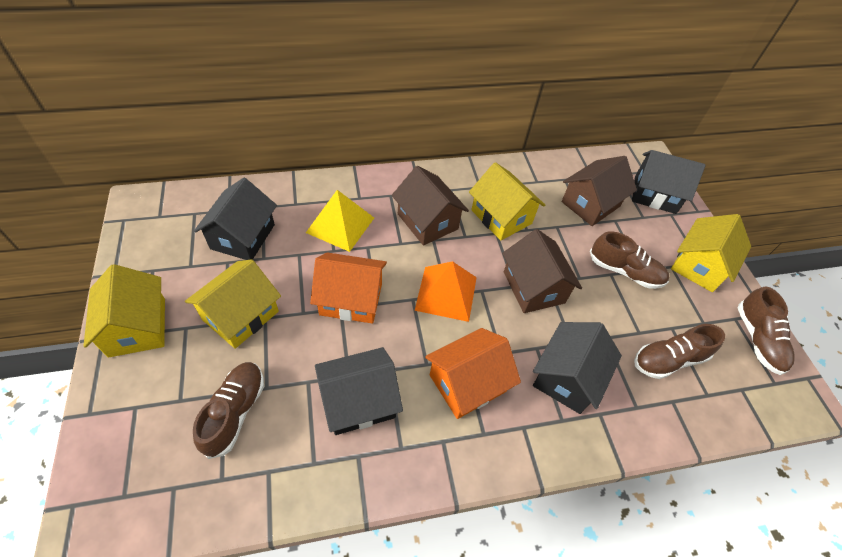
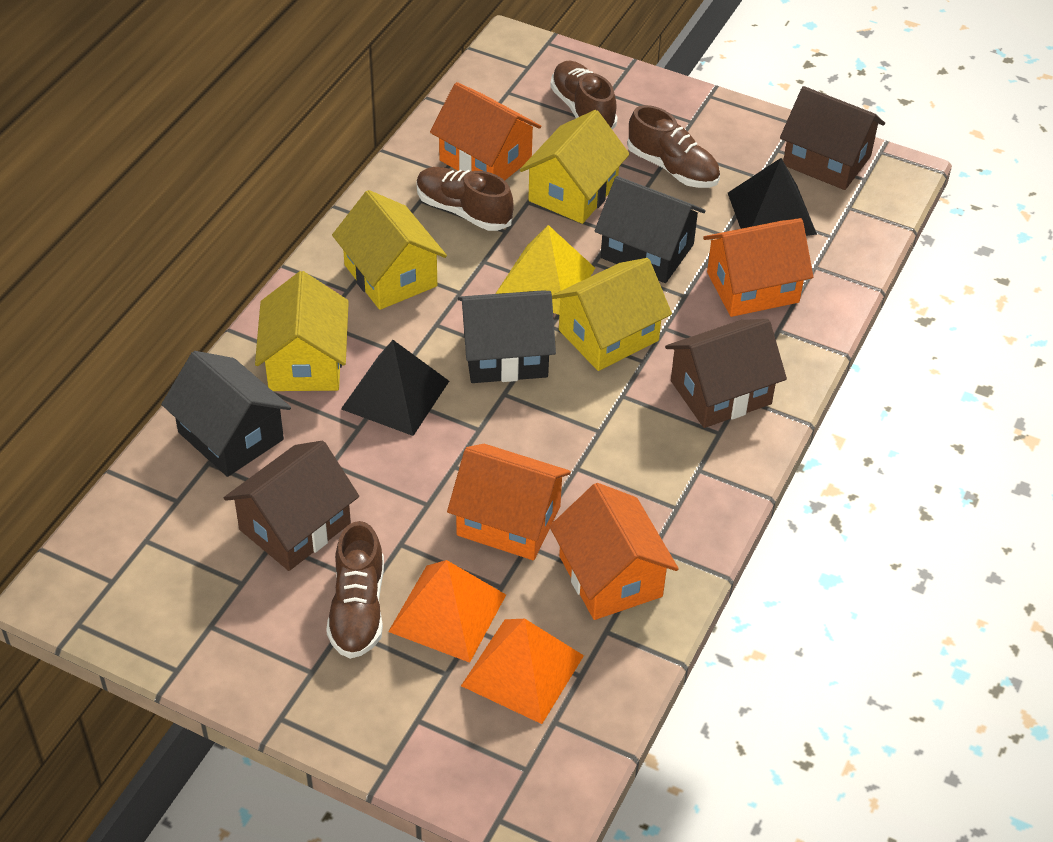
black house: 4 -> 3
black pyramid: 0 -> 2
orange house: 2 -> 4
orange pyramid: 1 -> 2

